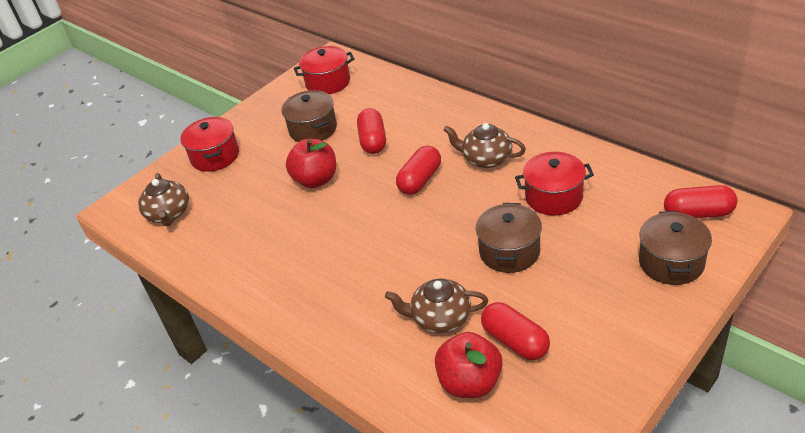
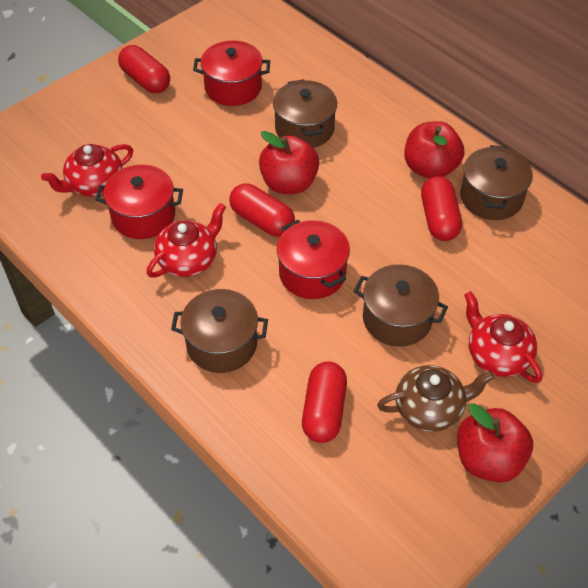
brown pot: 3 -> 4
brown teapot: 3 -> 1
red apple: 2 -> 3
red teapot: 0 -> 3

